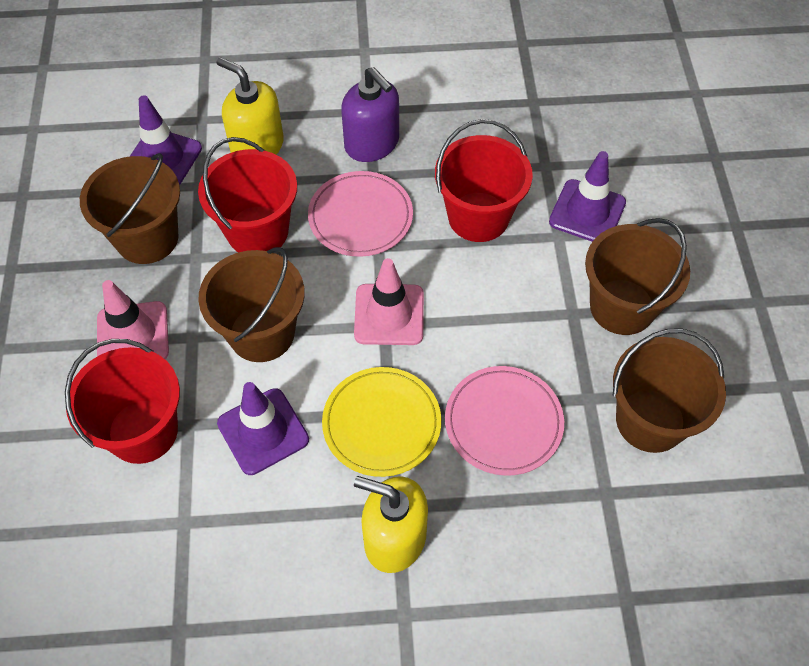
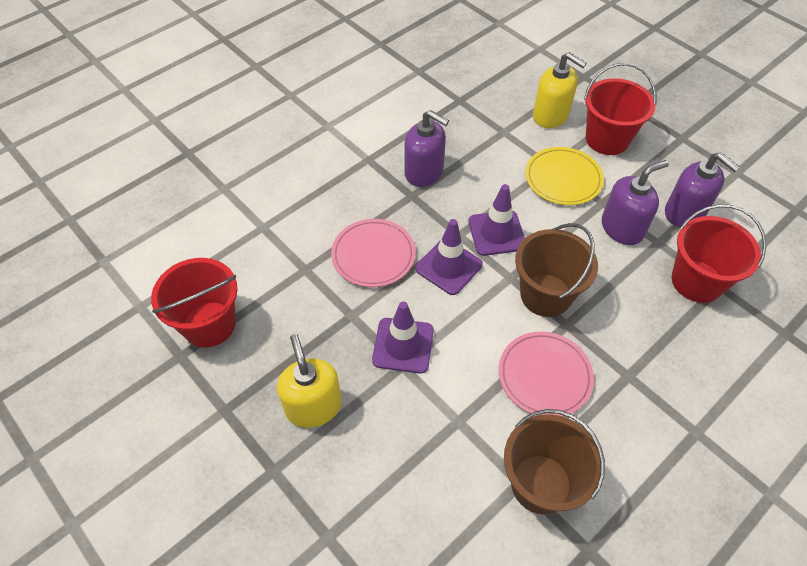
brown bucket: 4 -> 2
pink traffic cone: 2 -> 0
purple soap dispenser: 1 -> 3

